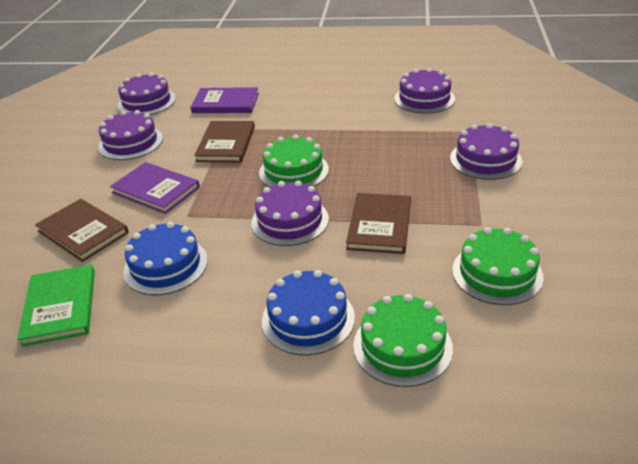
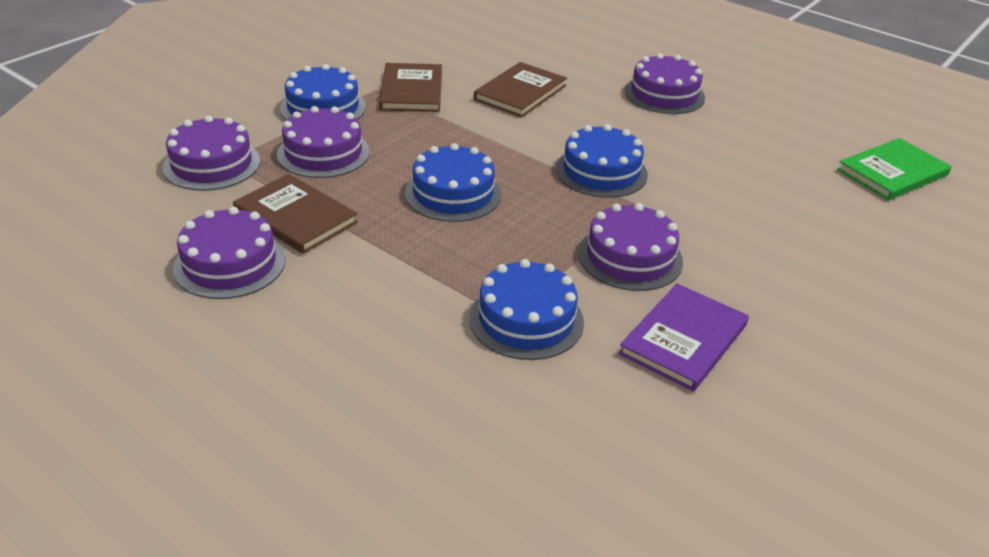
blue cake: 2 -> 4
green cake: 3 -> 0
purple book: 2 -> 1

